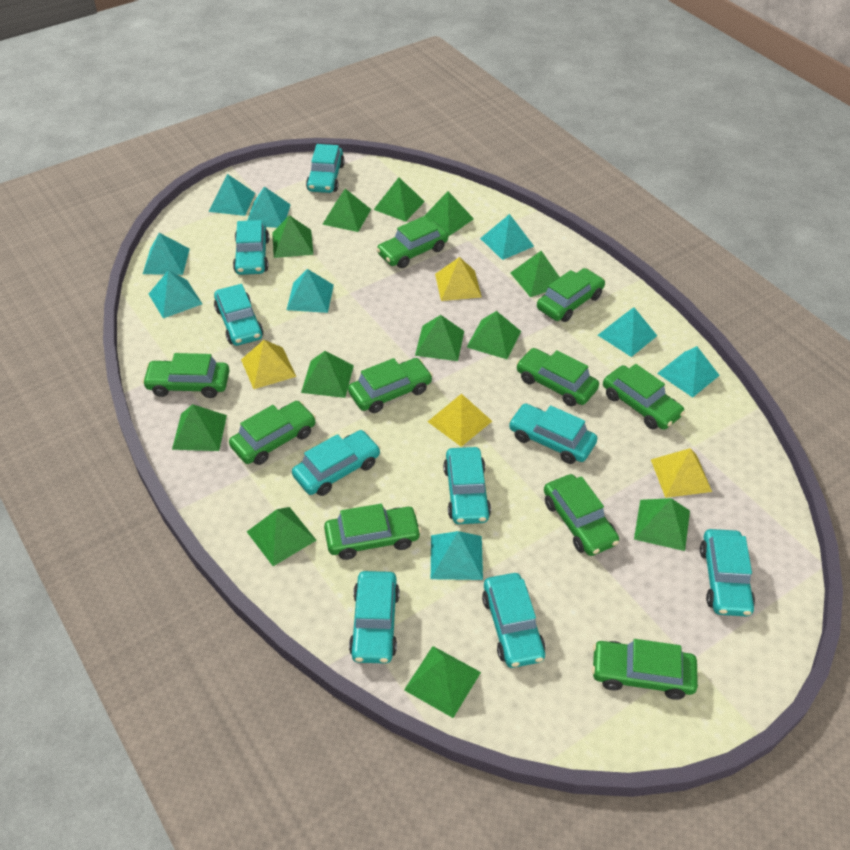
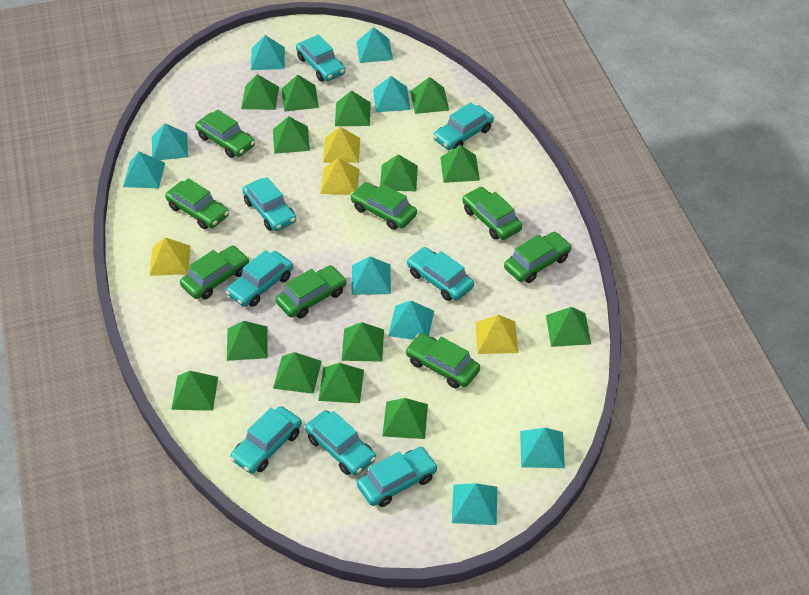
green car: 10 -> 8
green pyramid: 12 -> 14
turquoise car: 9 -> 8

